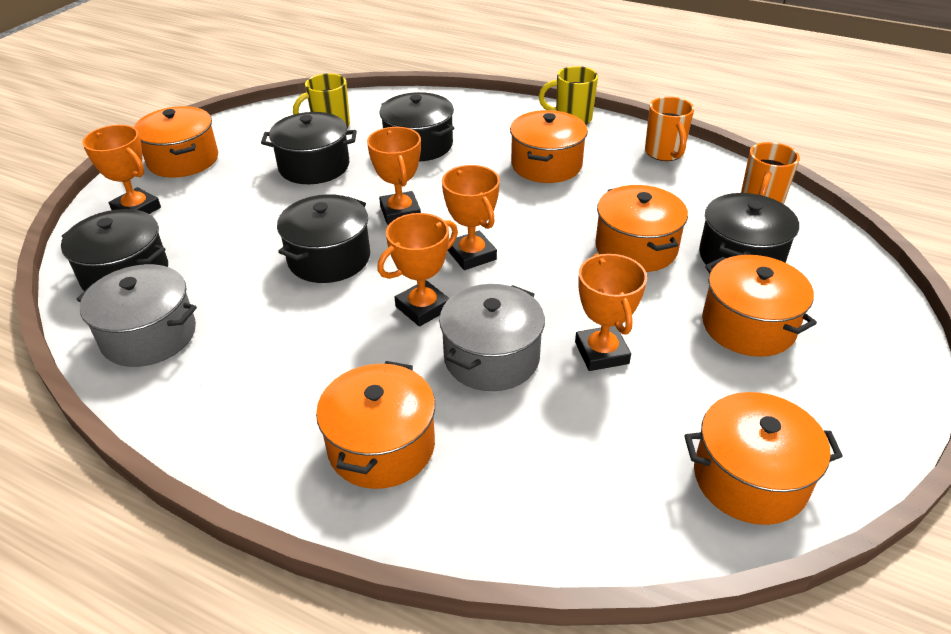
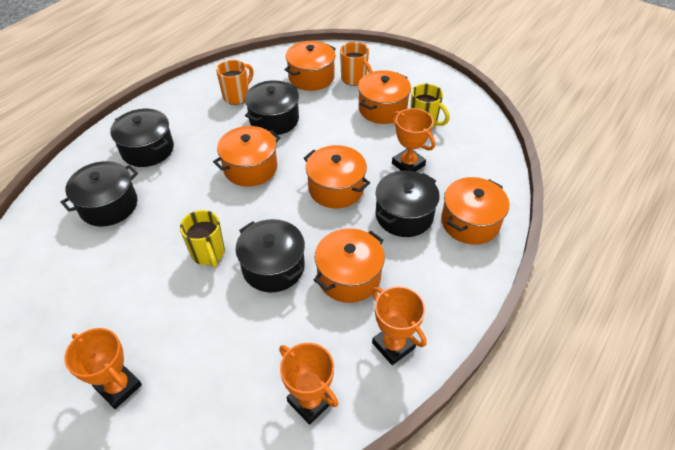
grey pot: 2 -> 0
orange trophy: 5 -> 4

